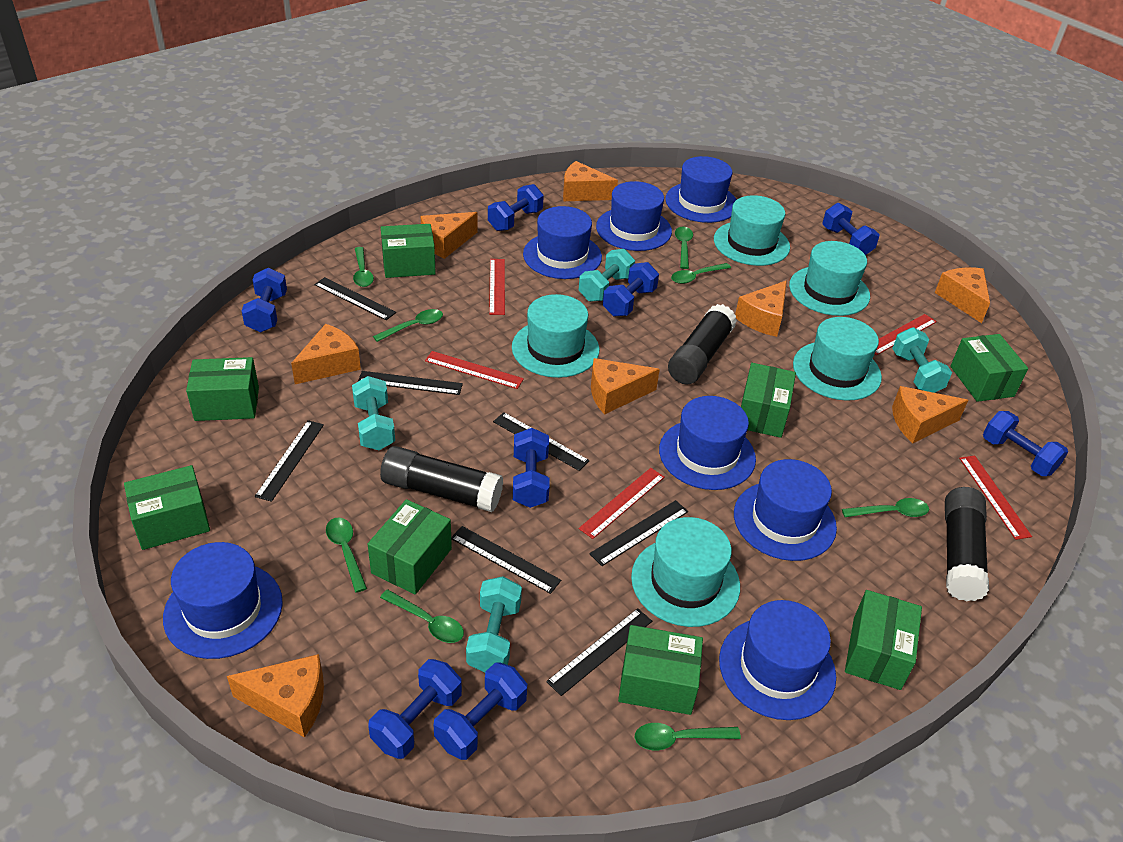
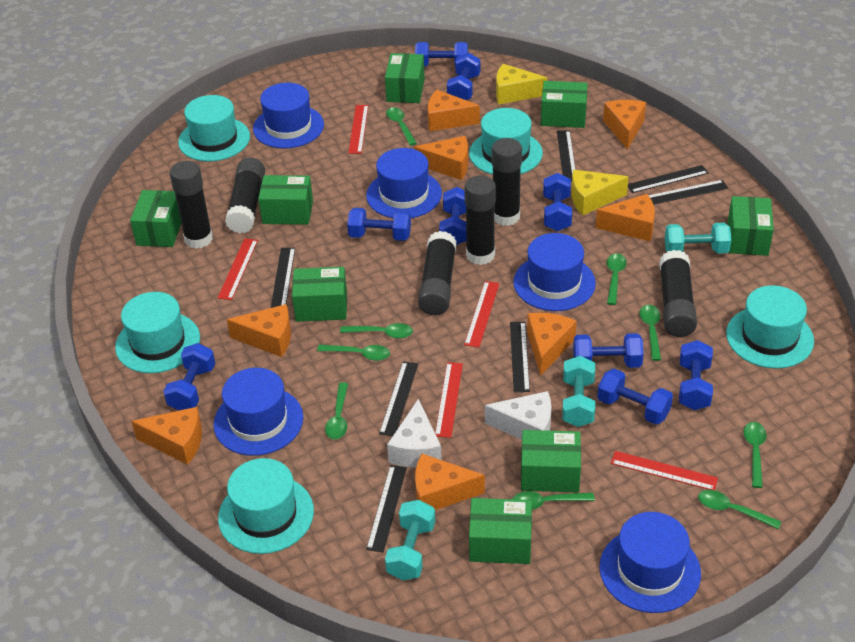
black glue stick: 3 -> 6
blue dumbbell: 8 -> 9
blue hat: 7 -> 5
green spoon: 8 -> 9
turquoise dumbbell: 4 -> 3
white cheese: 0 -> 2
yellow cheese: 0 -> 2

